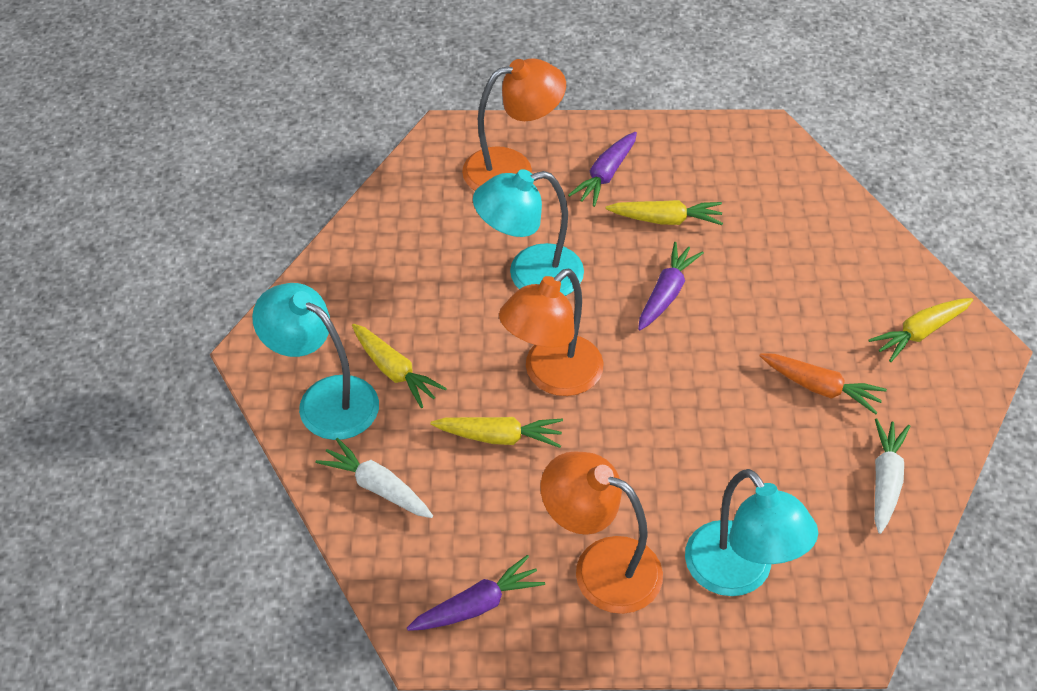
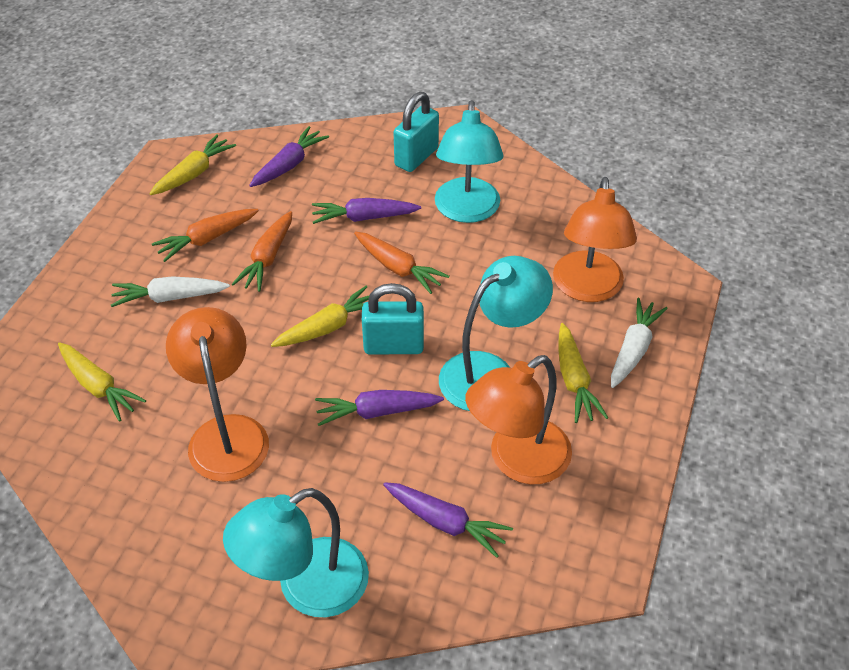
orange carrot: 1 -> 3
purple carrot: 3 -> 4
turquoise padlock: 0 -> 2

